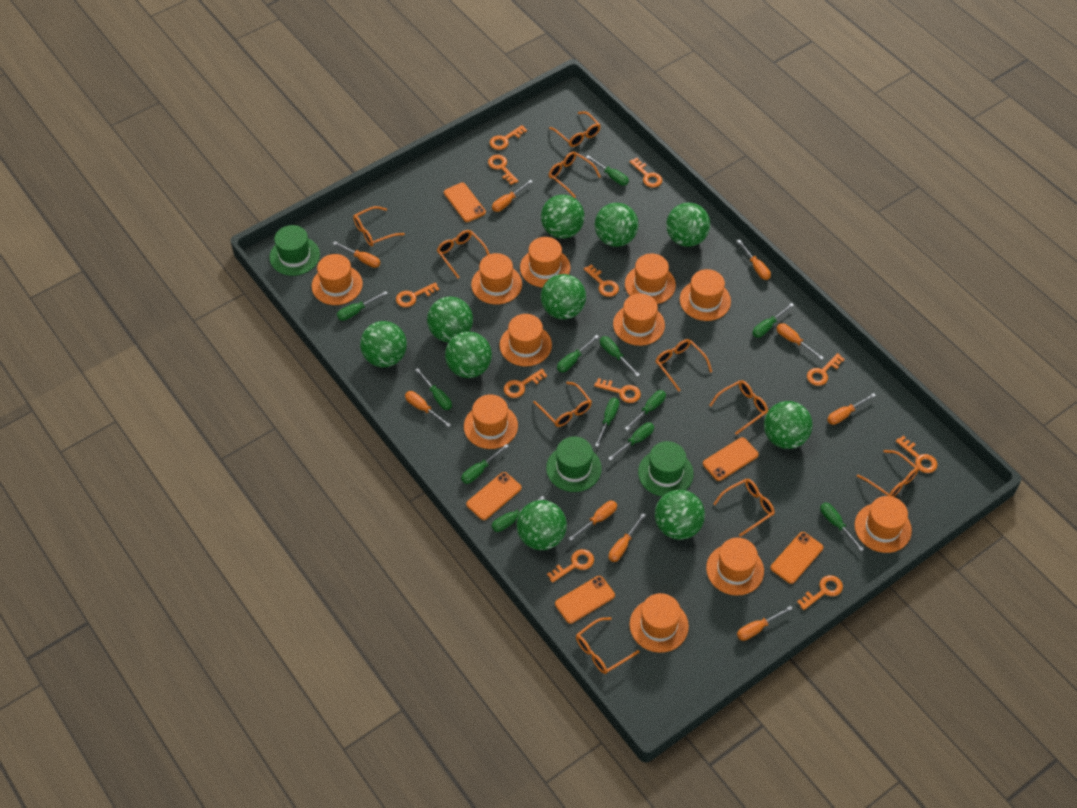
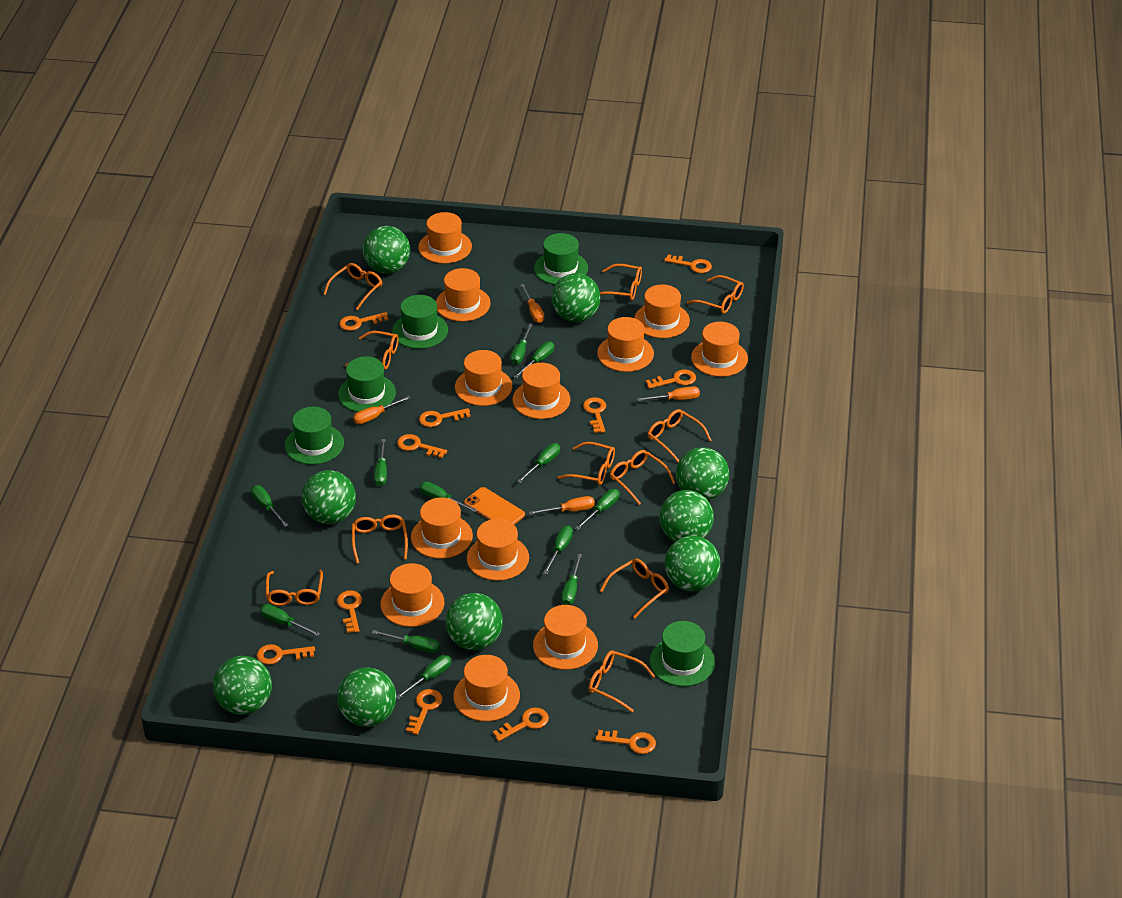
green ball: 10 -> 9
green hat: 3 -> 5
orange glasses: 10 -> 11
orange hat: 11 -> 12
orange phone: 5 -> 1
orange screwdriver: 9 -> 4

